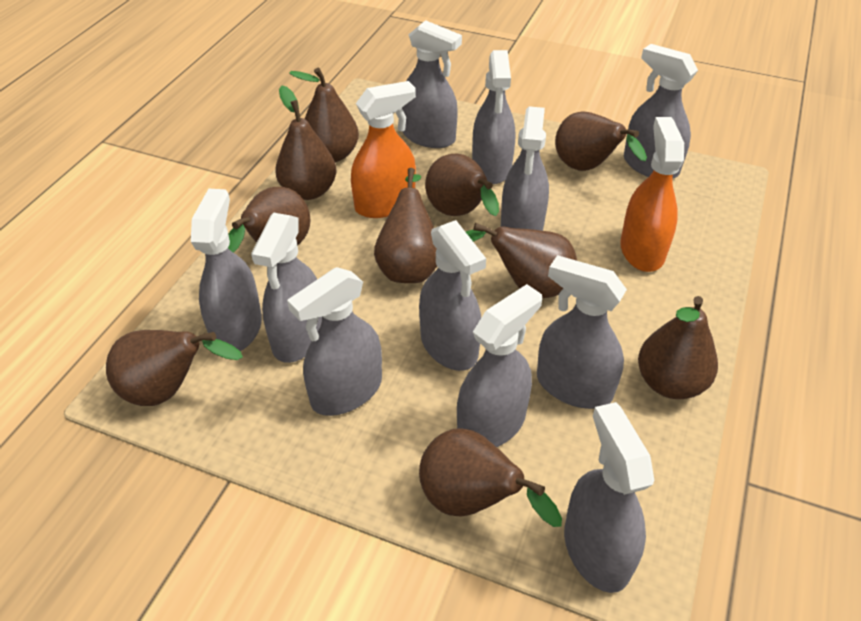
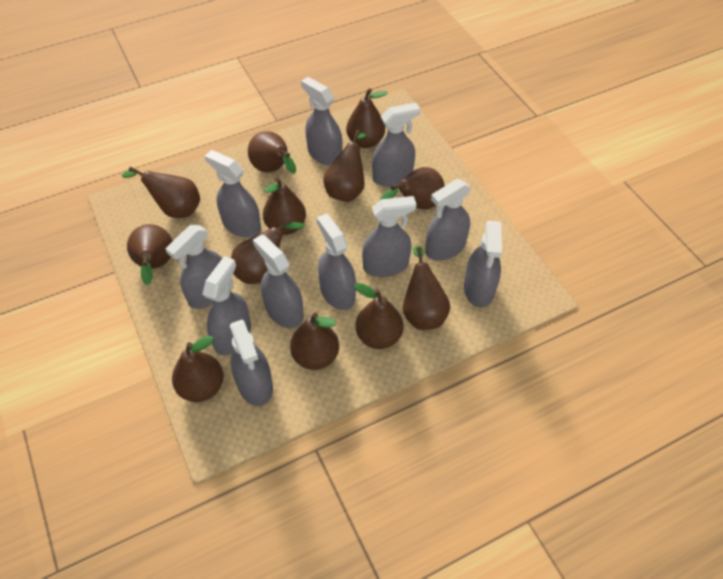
brown pear: 10 -> 12
orange spray bottle: 2 -> 0

